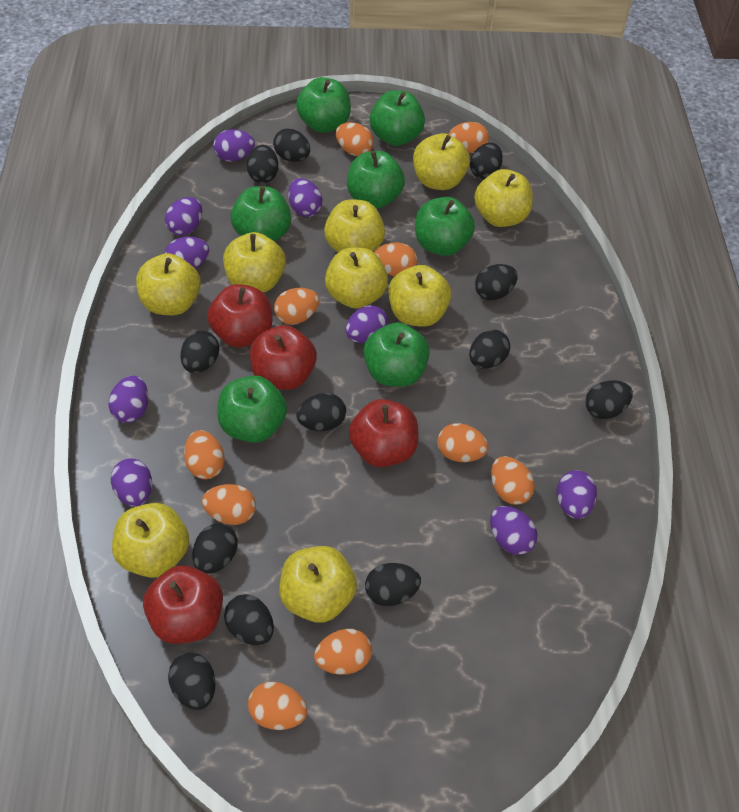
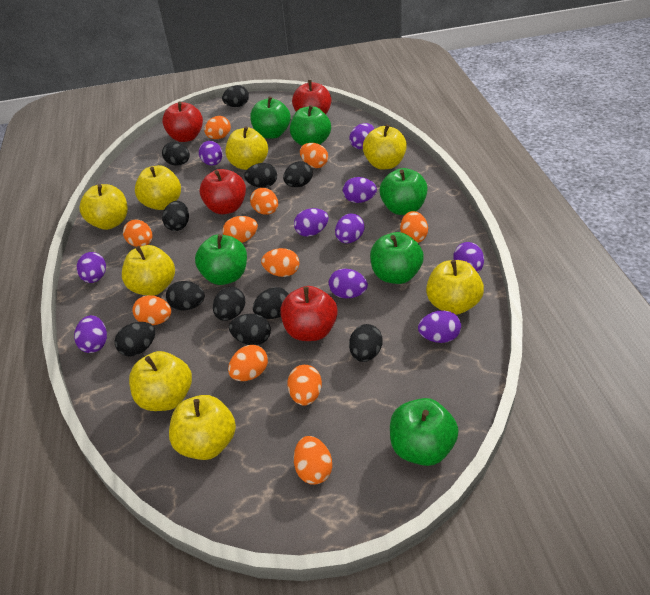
black egg: 12 -> 11
green apple: 7 -> 6
orange egg: 10 -> 11
purple egg: 9 -> 10
yellow apple: 9 -> 8

